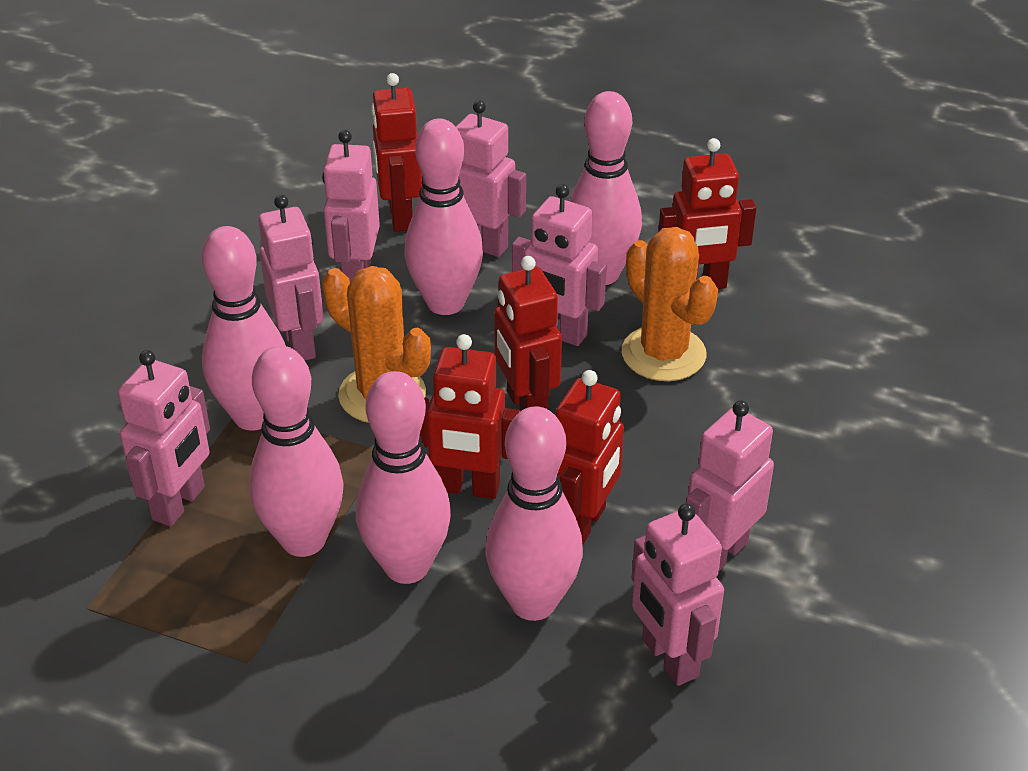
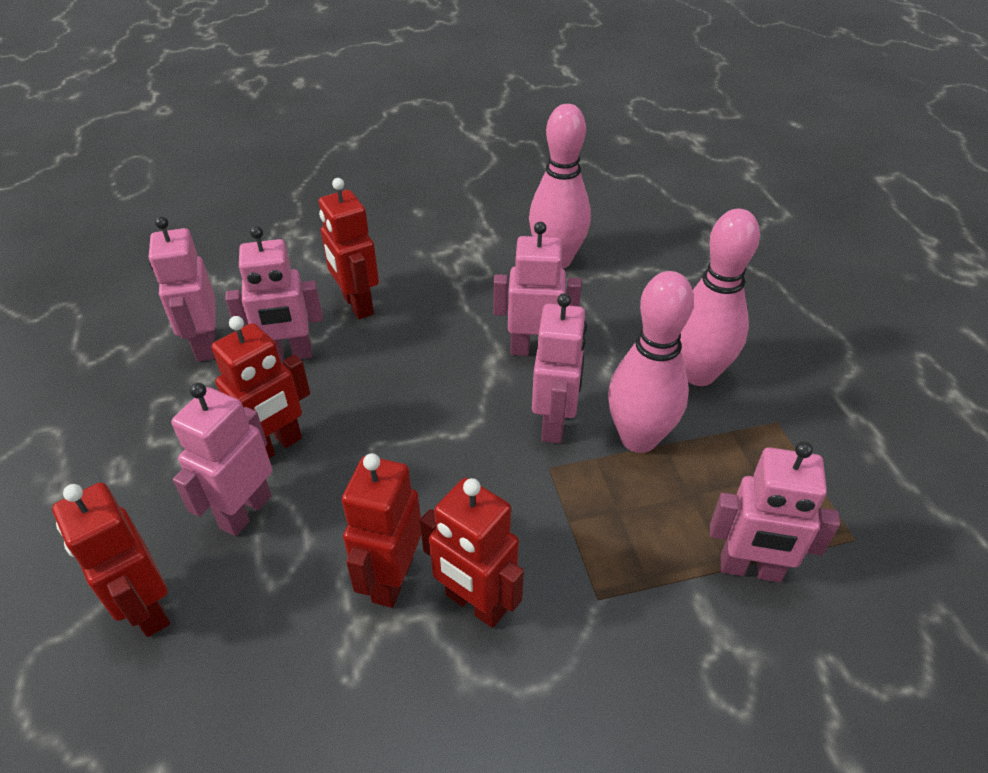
orange cactus: 2 -> 0
pink bowling pin: 6 -> 3
pink robot: 7 -> 6

